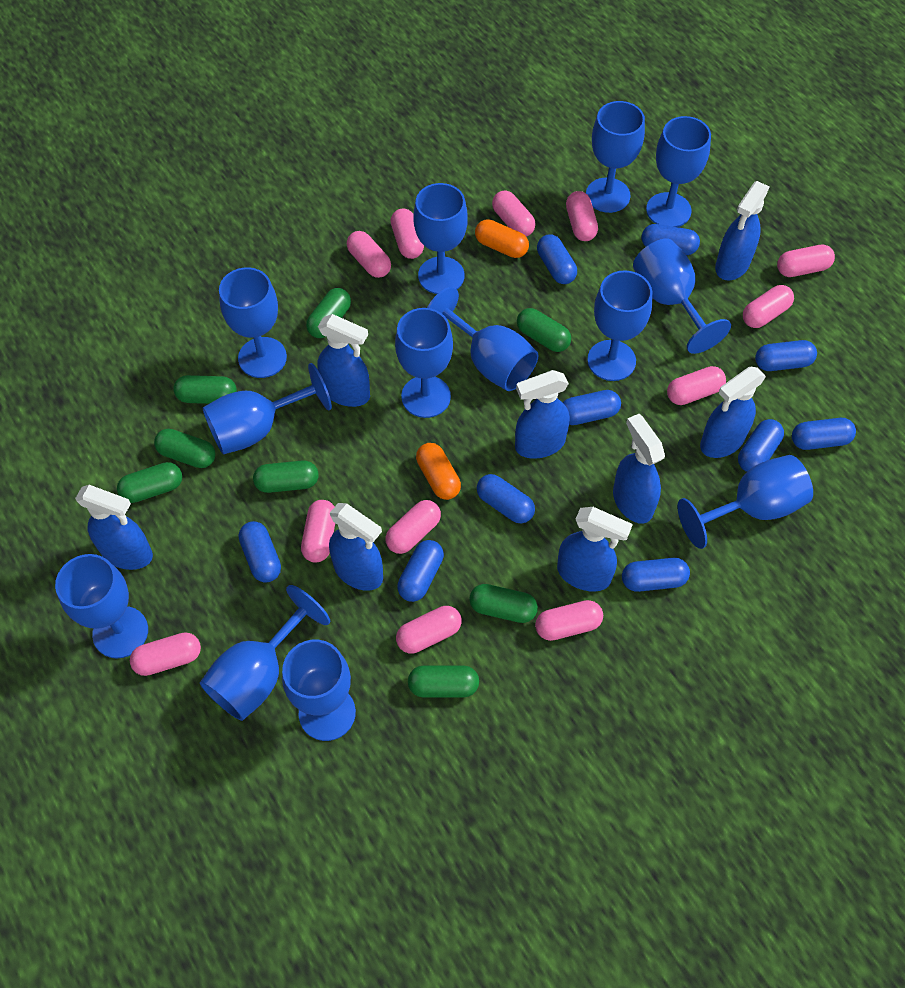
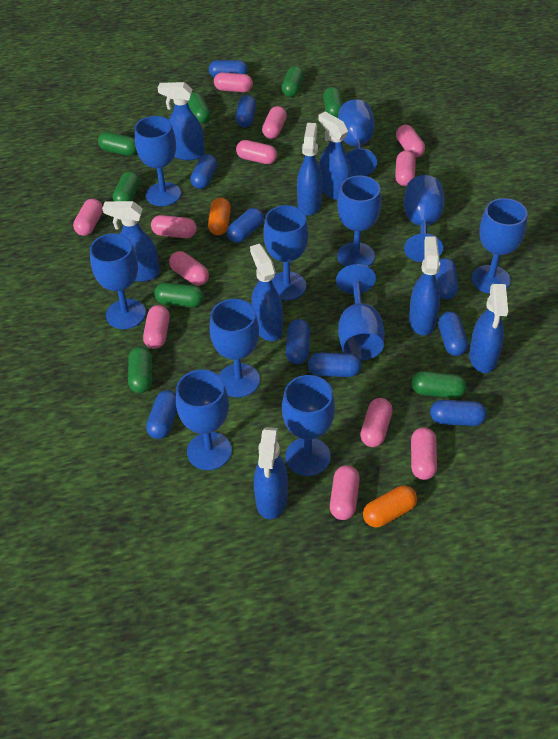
blue goblet: 13 -> 11

